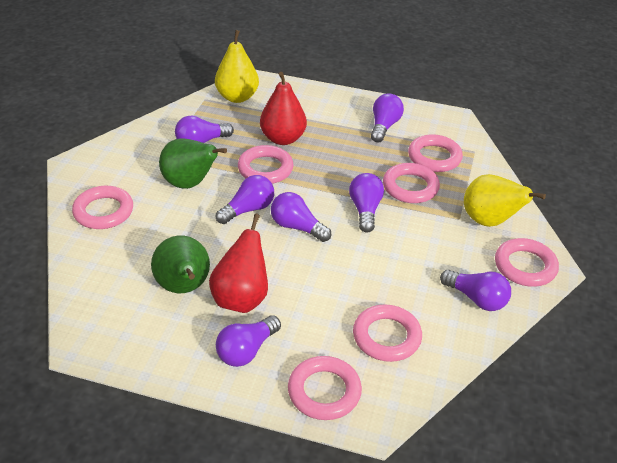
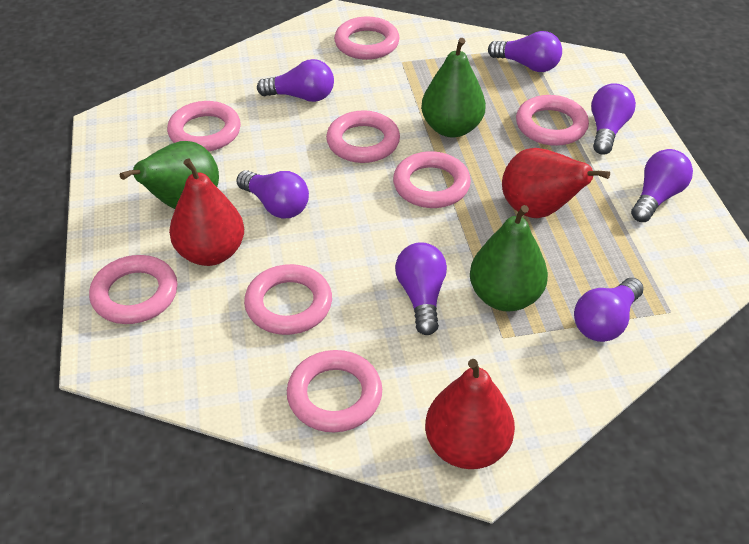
green pear: 2 -> 3
pink ring: 7 -> 8
red pear: 2 -> 3
yellow pear: 2 -> 0

